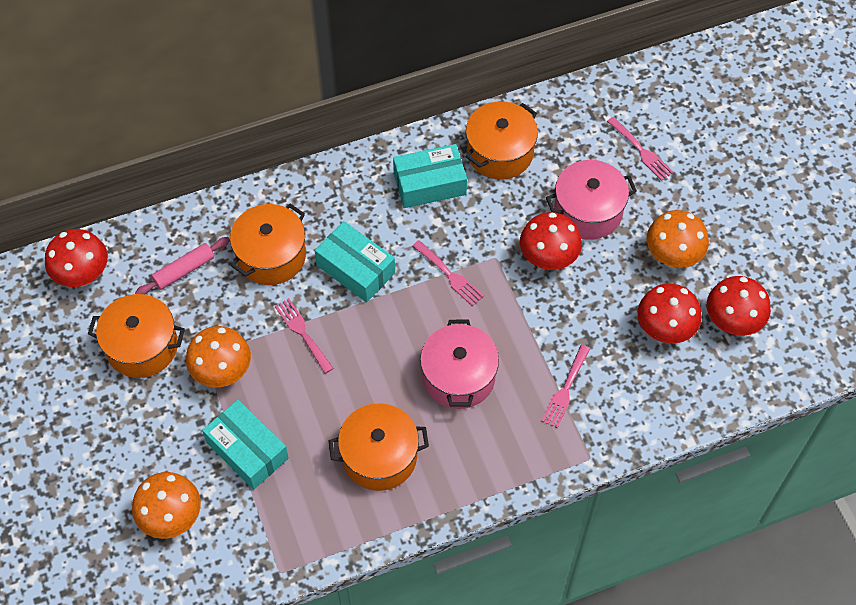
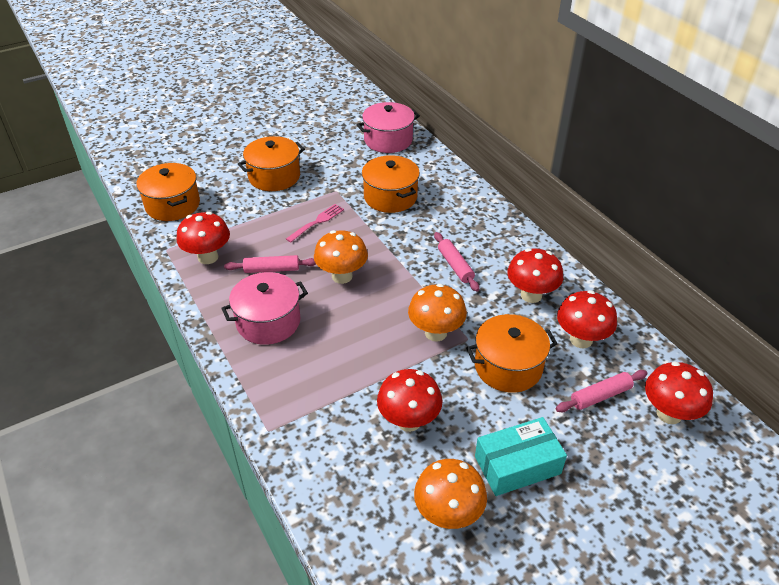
pink fork: 4 -> 1
pink rolling pin: 1 -> 3
red mushroom: 4 -> 5
turquoise box: 3 -> 1

